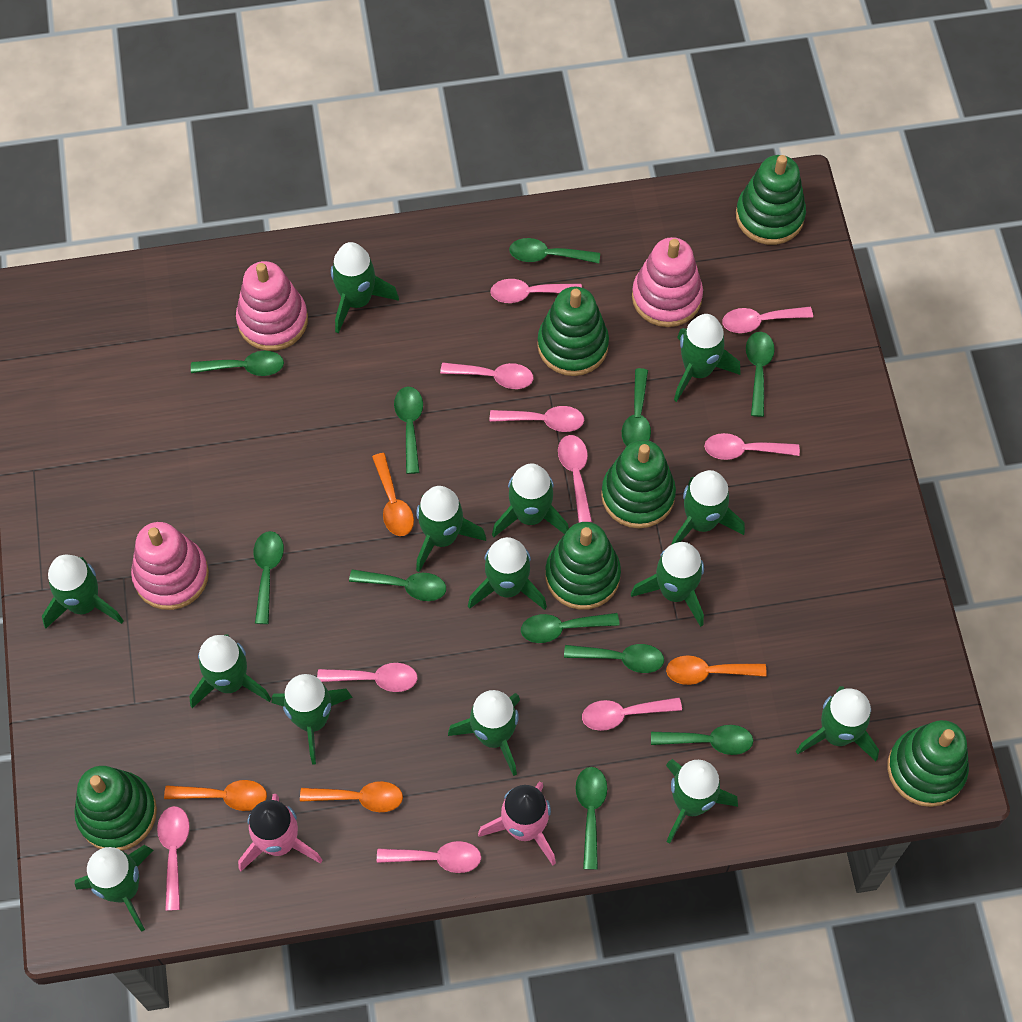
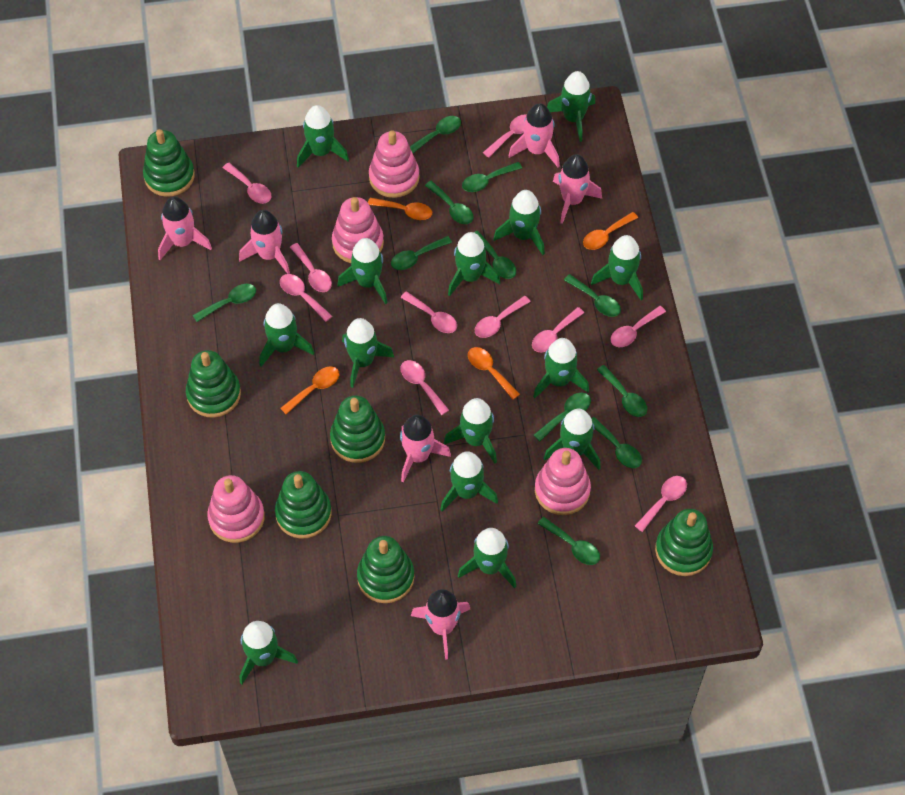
pink rocket: 2 -> 6
pink stacking toy: 3 -> 4

